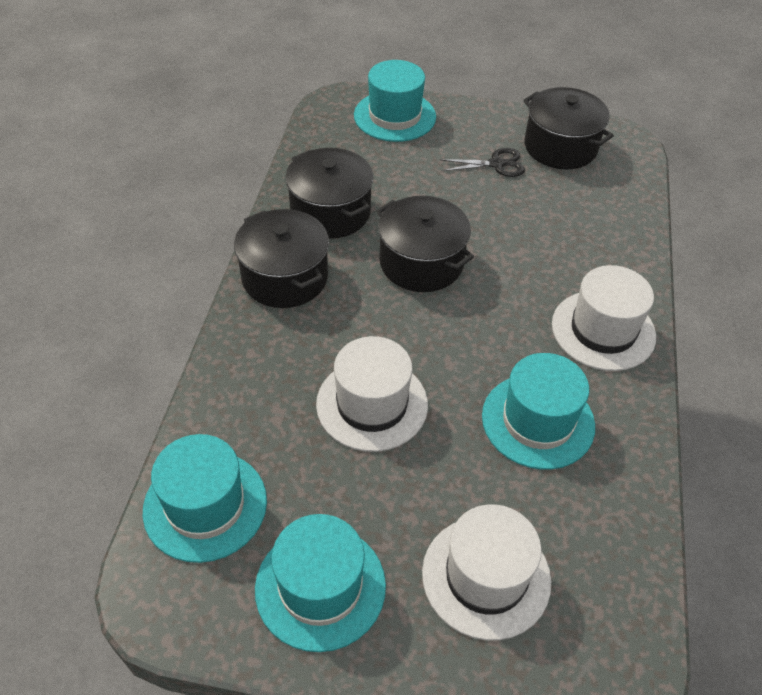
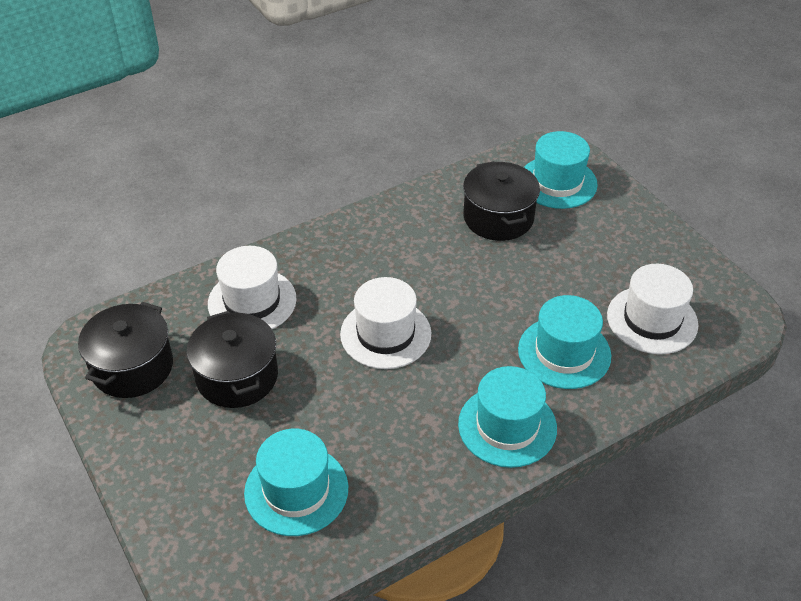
black pot: 4 -> 3
black scissors: 1 -> 0

